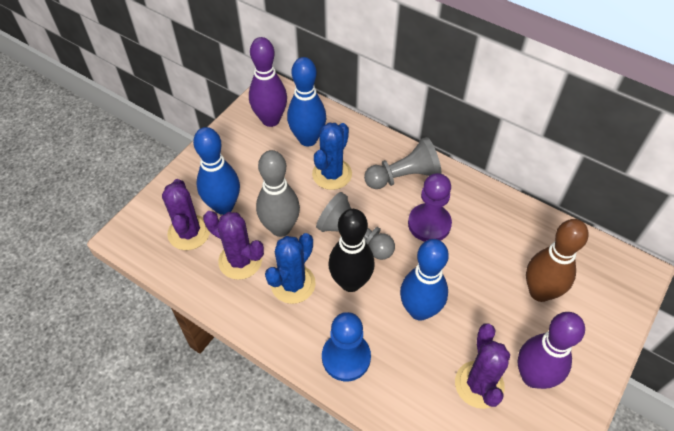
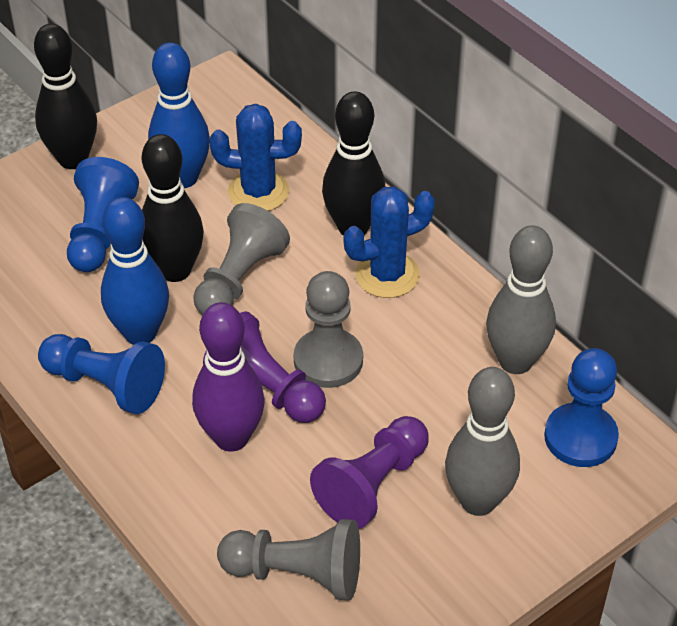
black bowling pin: 1 -> 3
blue bowling pin: 3 -> 2
blue pawn: 1 -> 3
brown bowling pin: 1 -> 0
grey bowling pin: 1 -> 2
grey pawn: 2 -> 3
purple bowling pin: 2 -> 1
purple cactus: 3 -> 0
purple pawn: 1 -> 2

